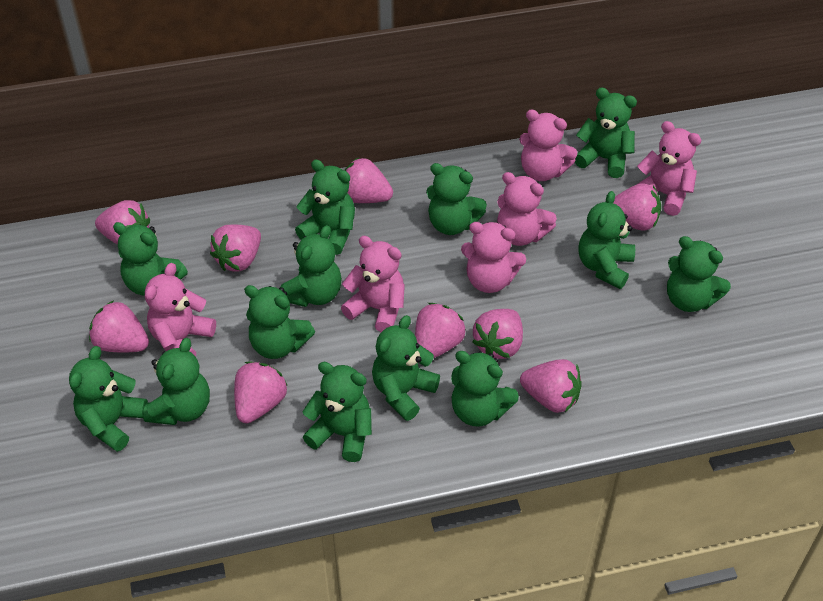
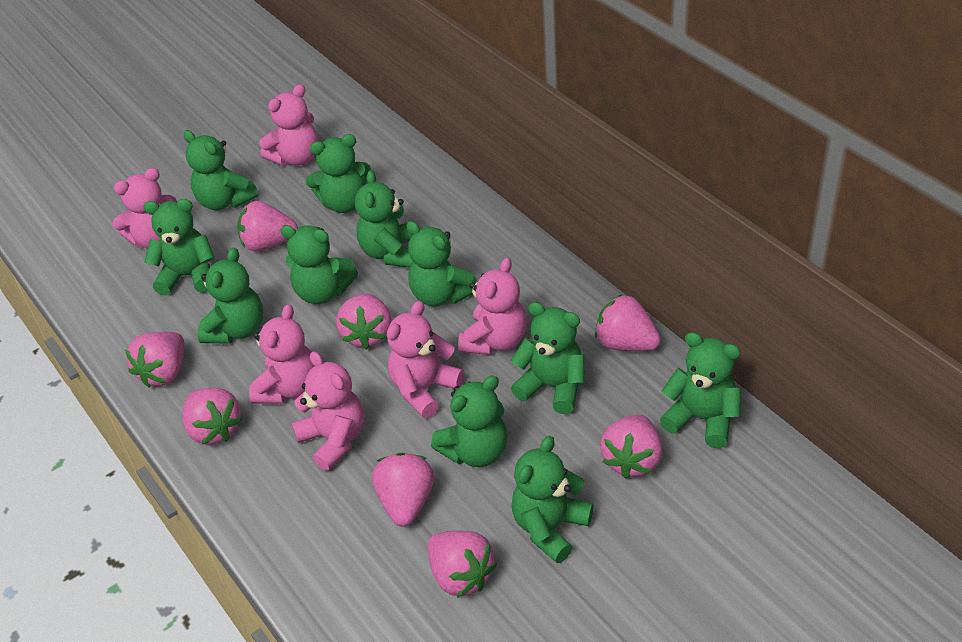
green teddy bear: 13 -> 11
pink strawberry: 9 -> 8

